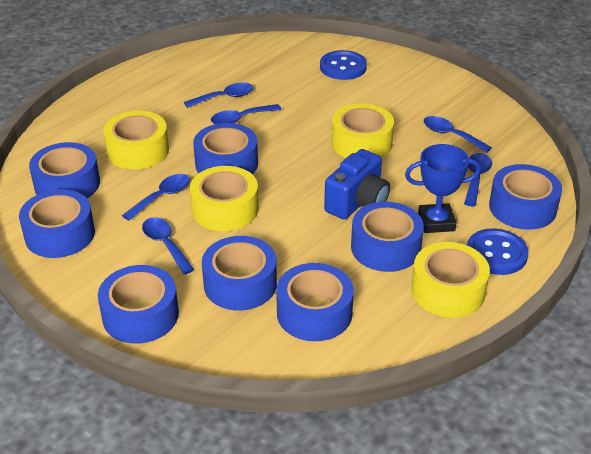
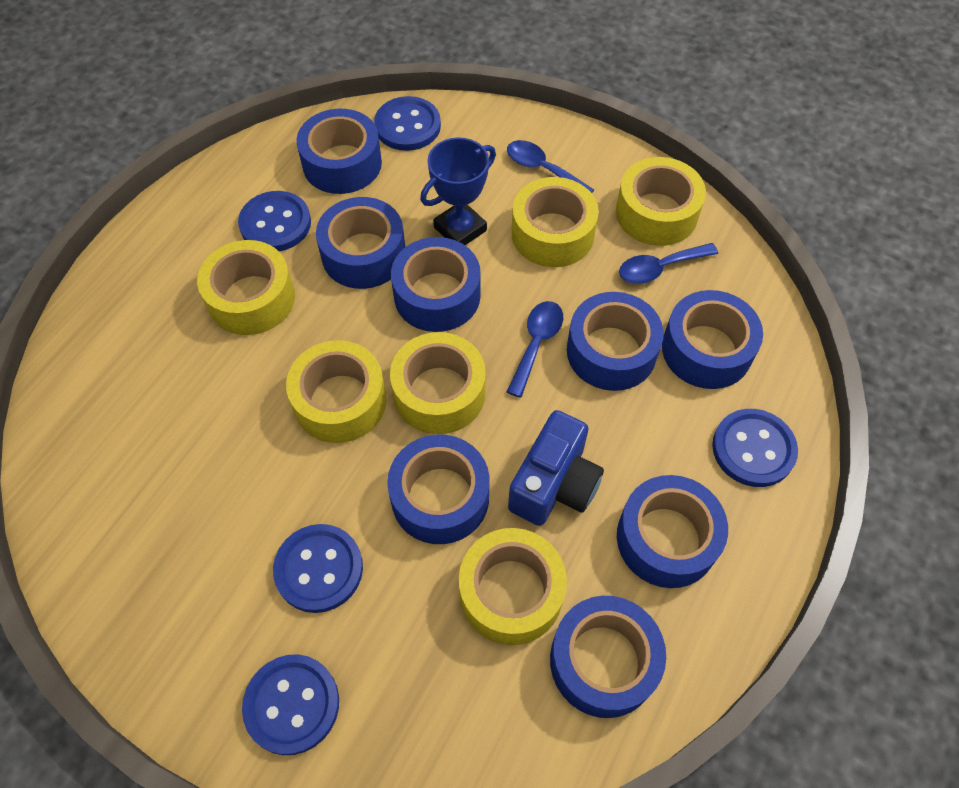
blue button: 2 -> 5
blue spoon: 6 -> 3
yellow tape: 4 -> 6

